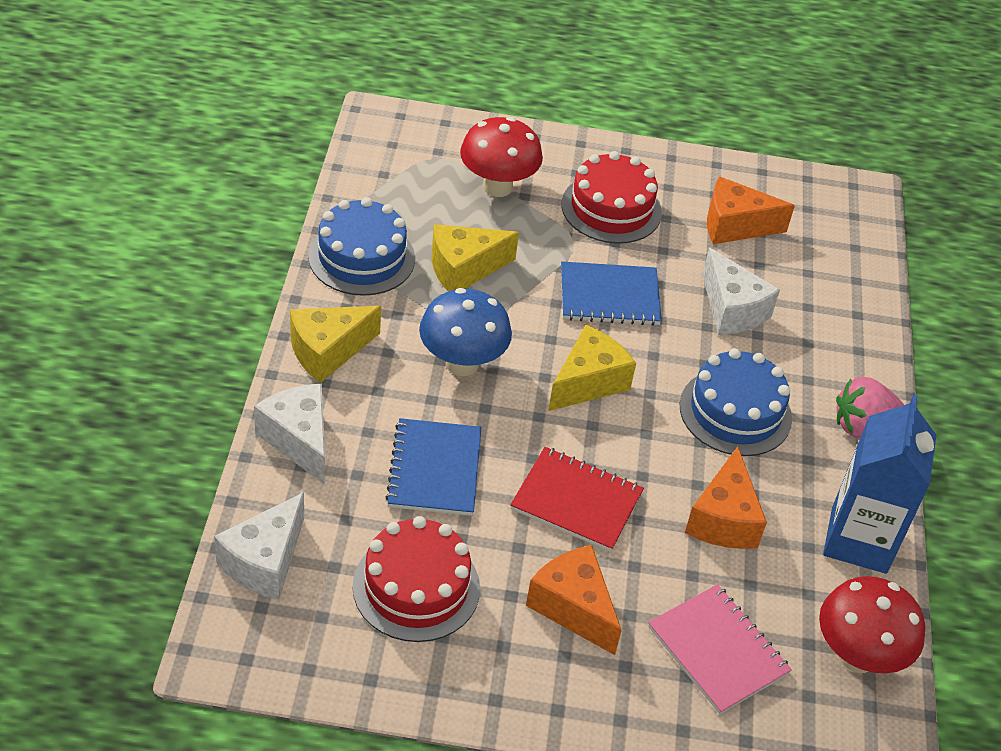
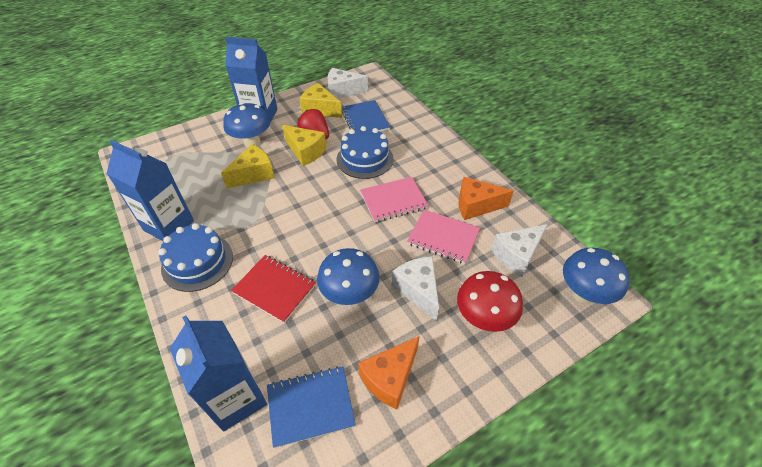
blue carton: 1 -> 3
blue mushroom: 1 -> 3
orange cheese: 3 -> 2
pink notebook: 1 -> 2
pink strawberry: 1 -> 0
red cake: 2 -> 0
red mushroom: 2 -> 1
red strawberry: 0 -> 1

